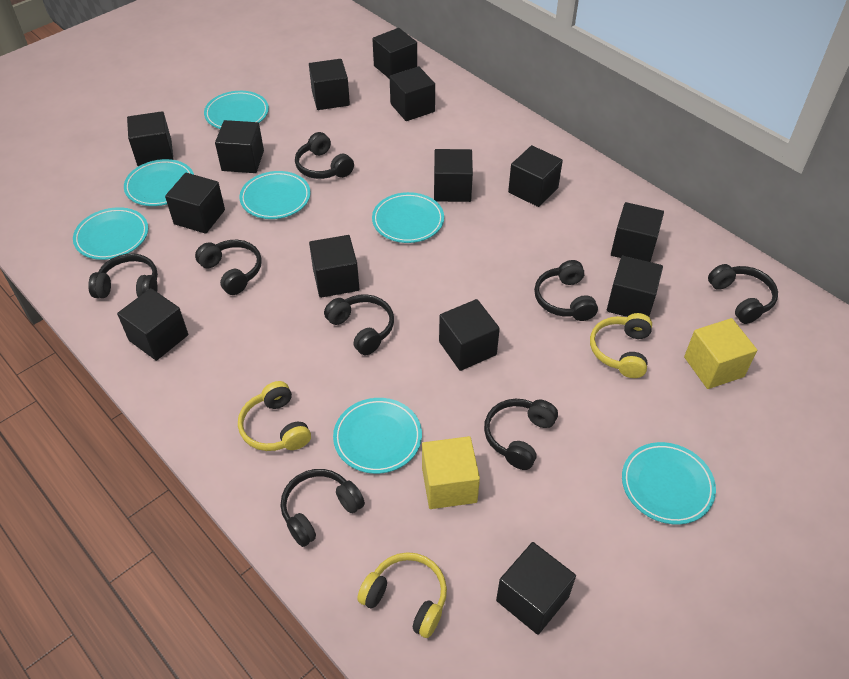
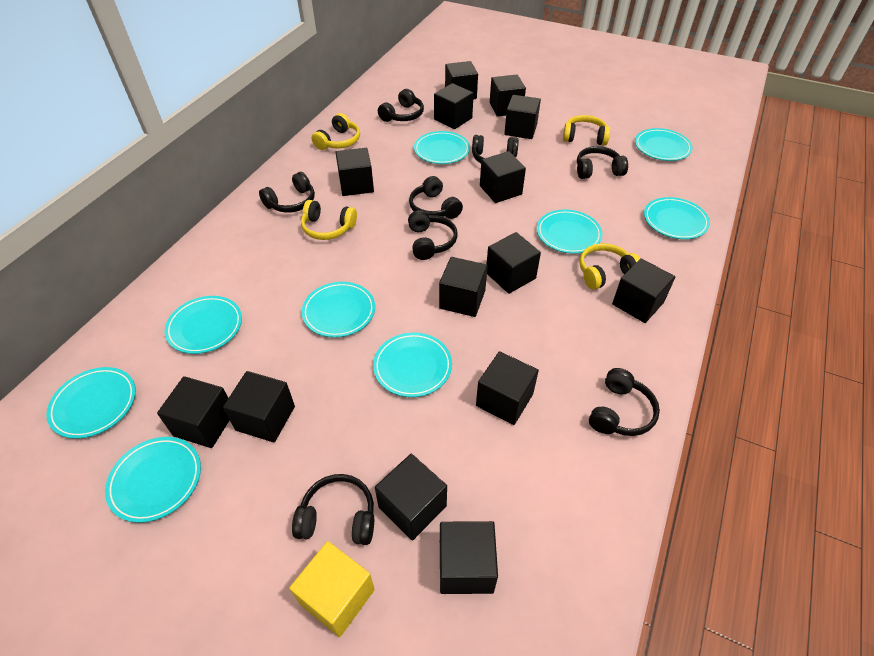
turquoise plate: 7 -> 9
yellow cube: 2 -> 1
yellow headphones: 3 -> 4

